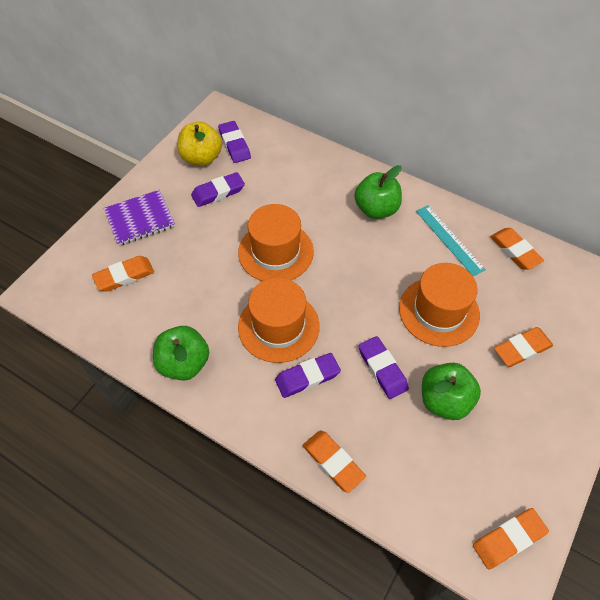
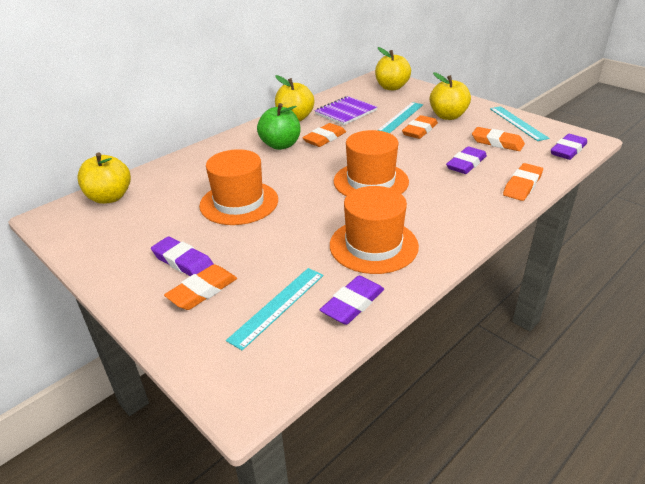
green apple: 3 -> 1
turquoise ruler: 1 -> 3
yellow apple: 1 -> 4

